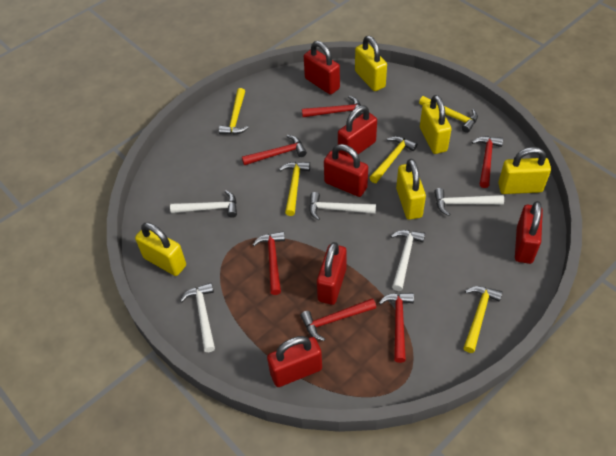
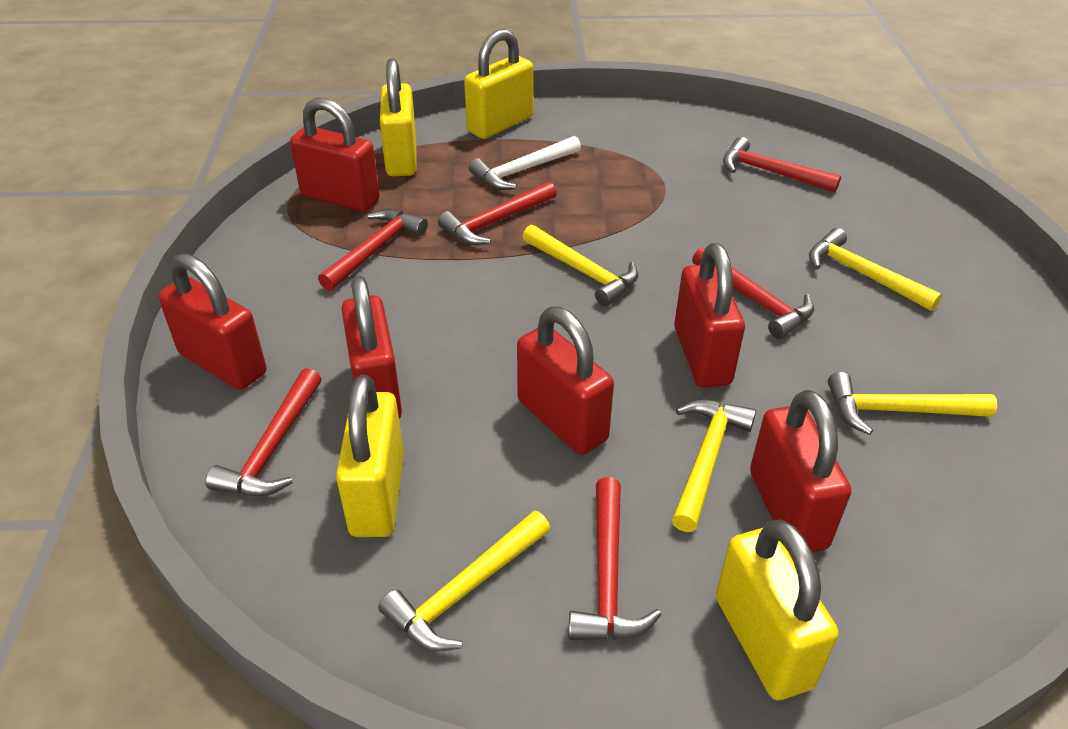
white hammer: 5 -> 1
yellow padlock: 5 -> 4

